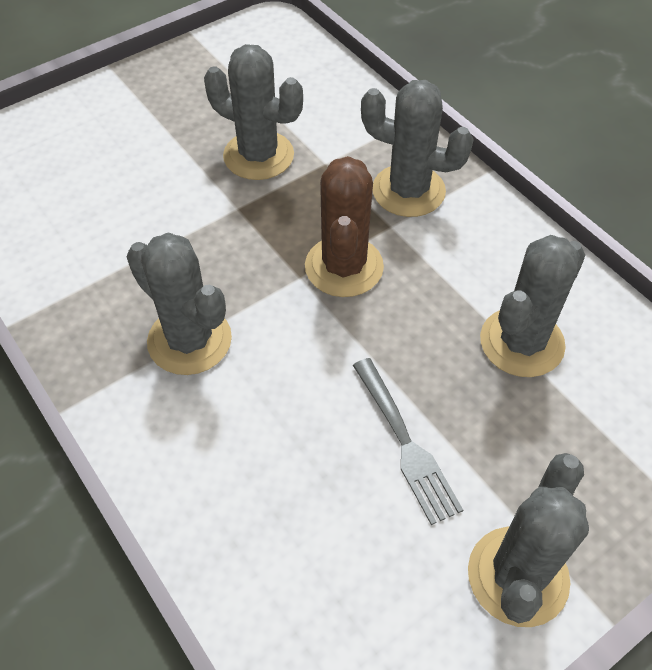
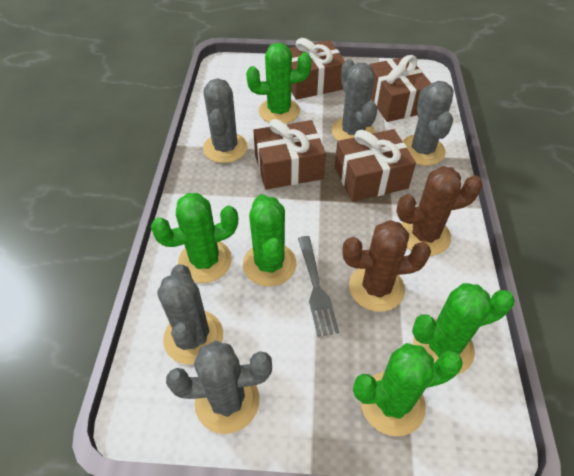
brown cactus: 1 -> 2
brown gift: 0 -> 4
green cactus: 0 -> 5

